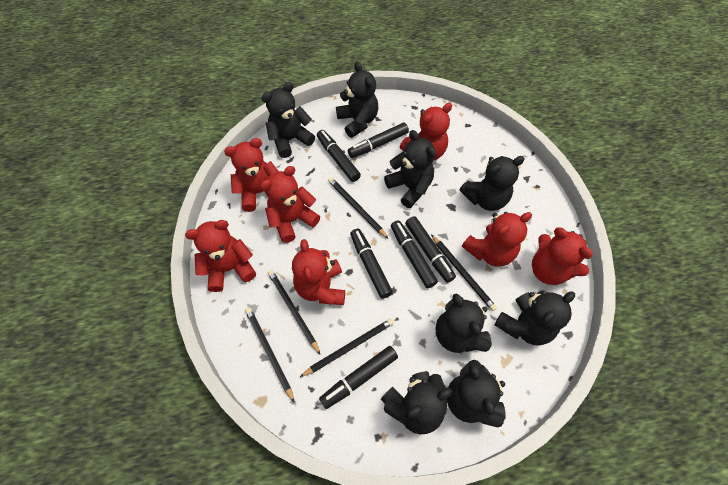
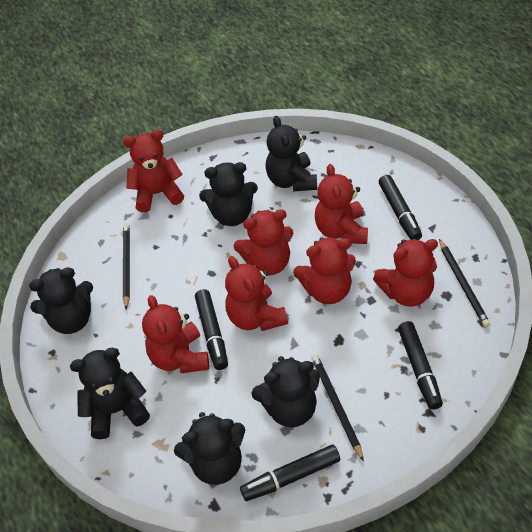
black marker: 6 -> 4
black pencil: 5 -> 3
black teddy bear: 8 -> 6

